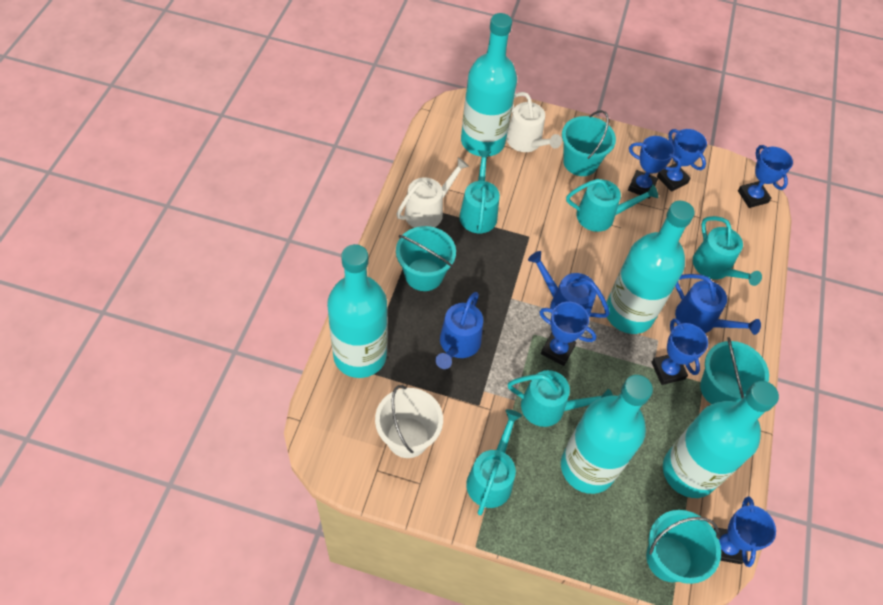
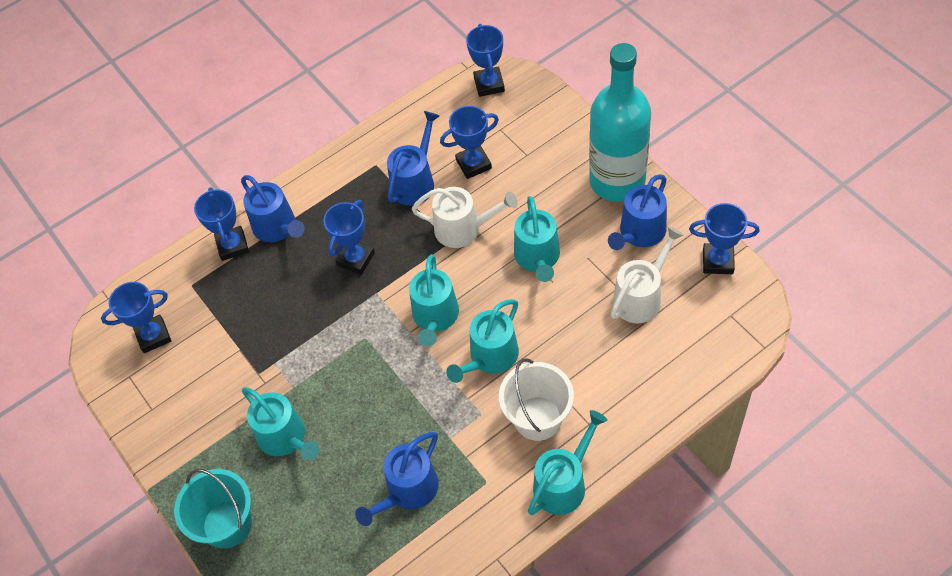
blue watering can: 3 -> 4
turquoise bottle: 5 -> 1
turquoise bucket: 4 -> 1

